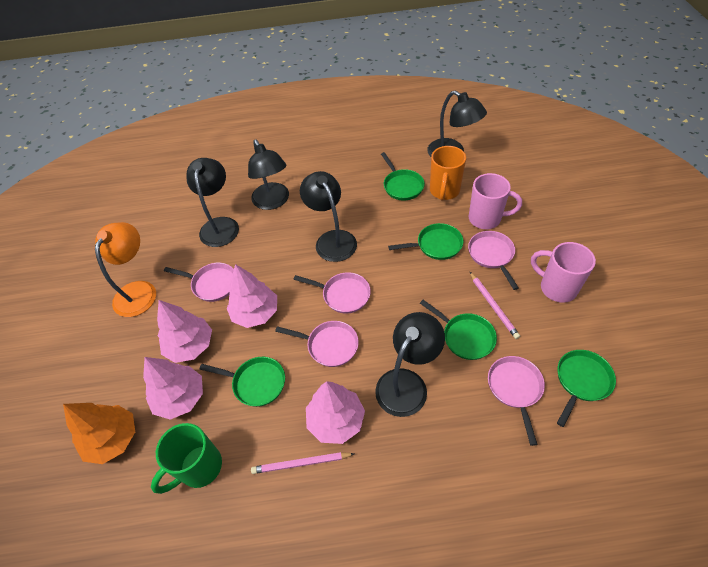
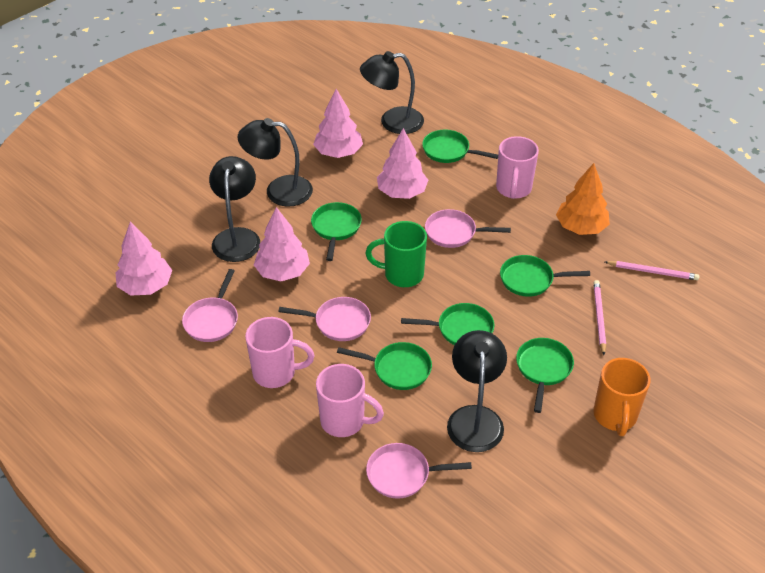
black lamp: 5 -> 4
green pan: 5 -> 6
orange lamp: 1 -> 0
pink mug: 2 -> 3
pink pan: 5 -> 4

